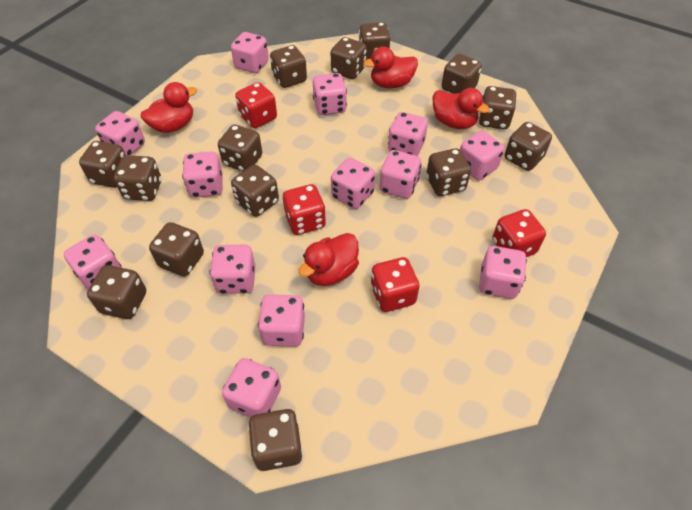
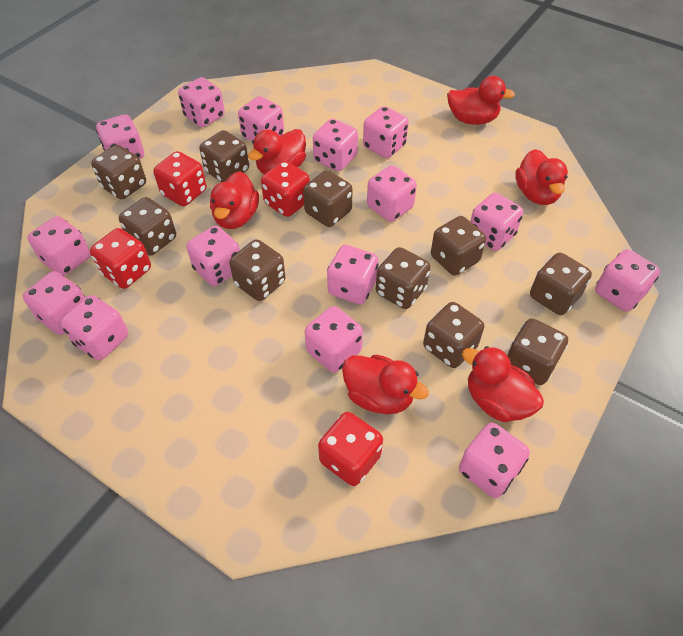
brown dice: 14 -> 10
pink dice: 13 -> 15
red duck: 4 -> 6

